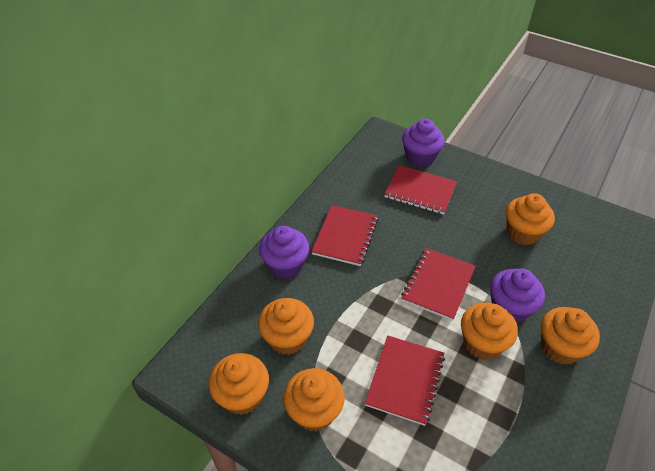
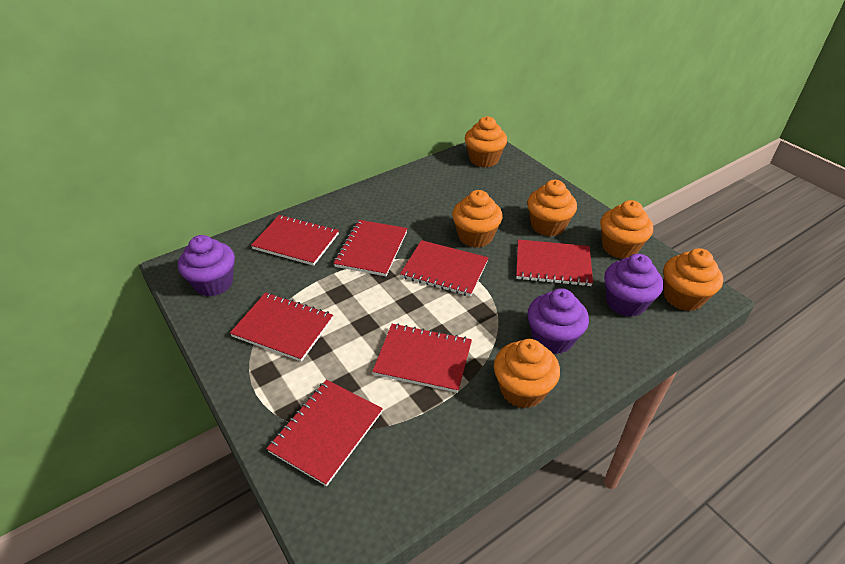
red notebook: 4 -> 7

